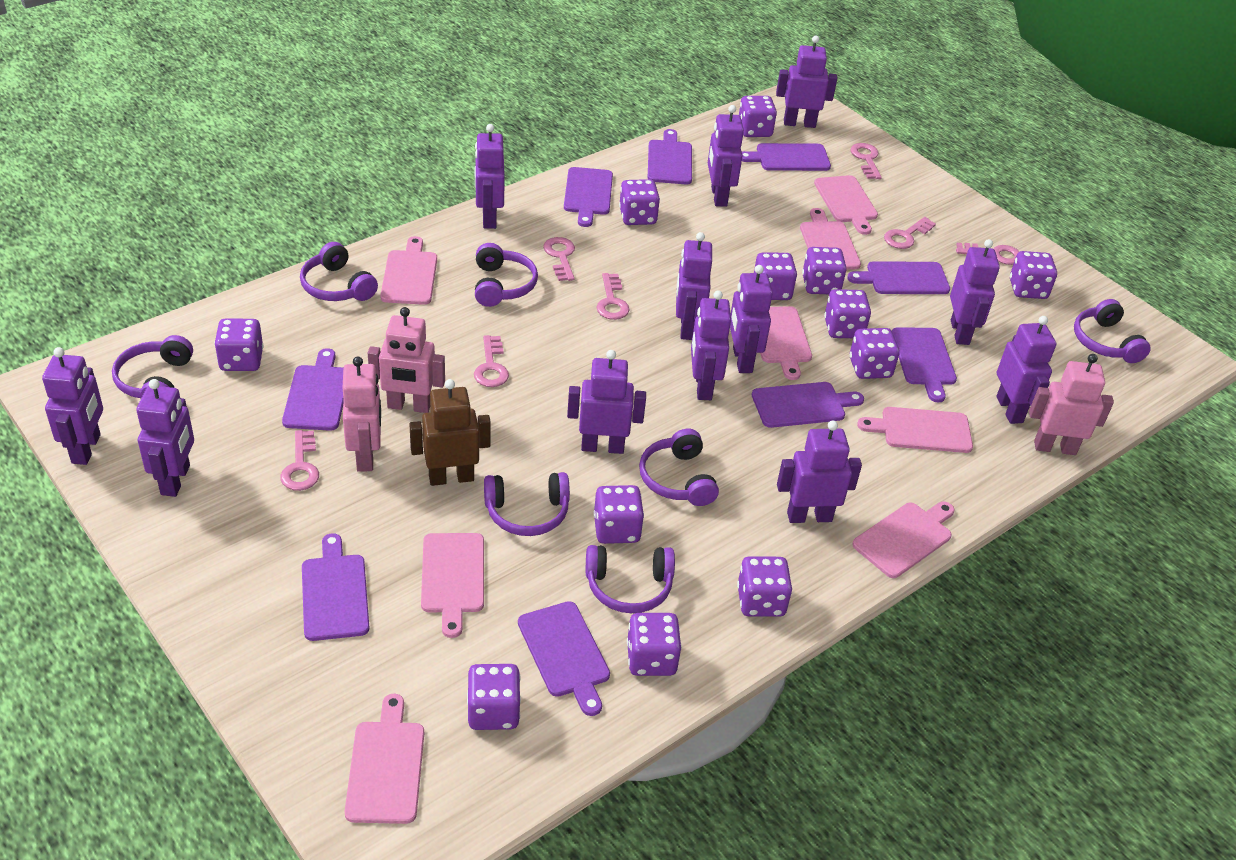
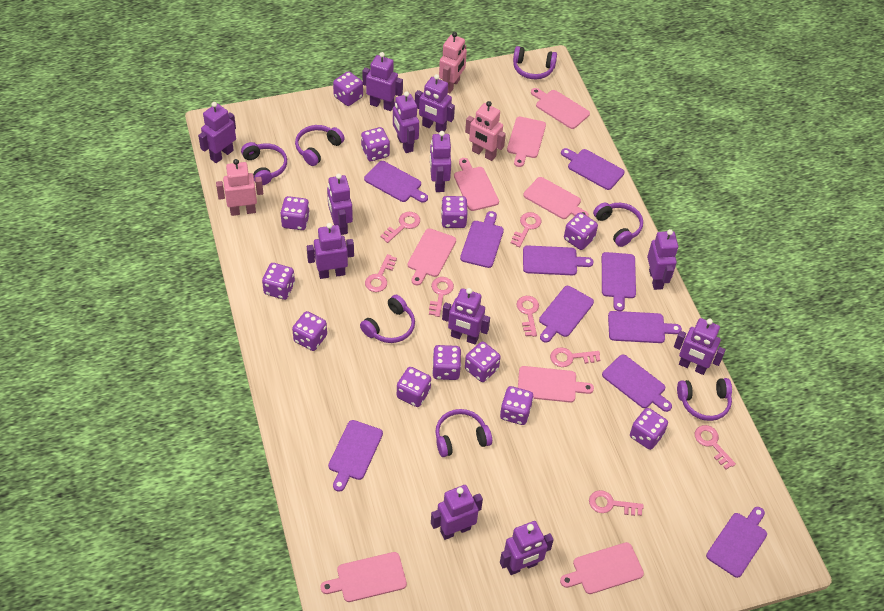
brown robot: 1 -> 0
pink key: 7 -> 8
purple cutting board: 9 -> 10

